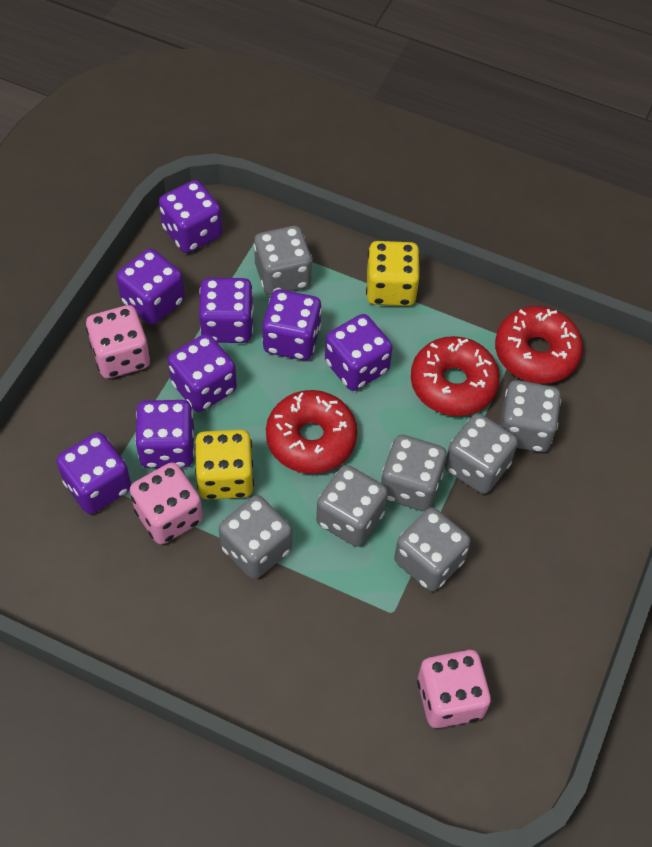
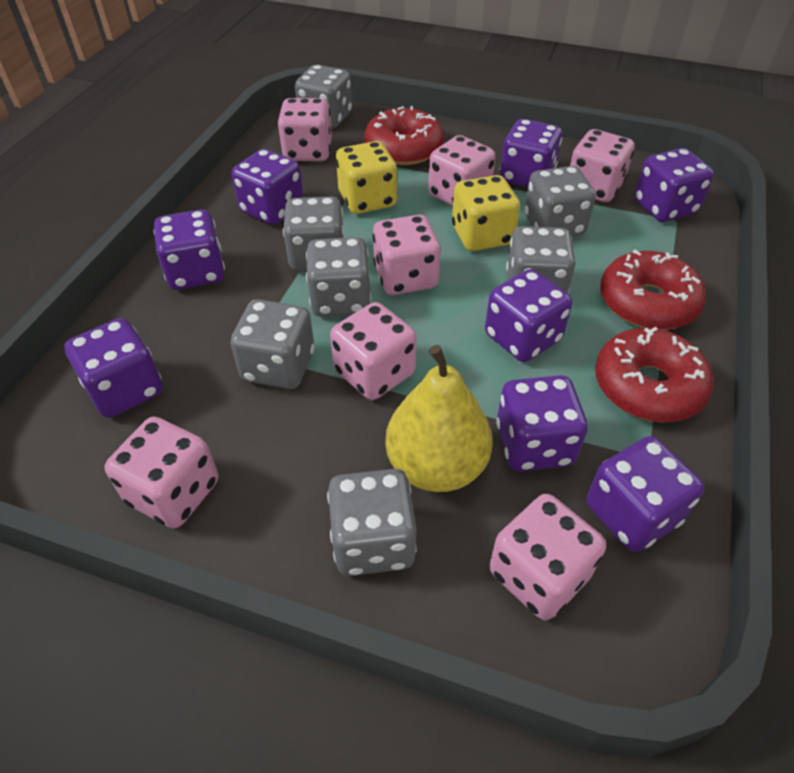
pink dice: 3 -> 7
yellow pear: 0 -> 1

